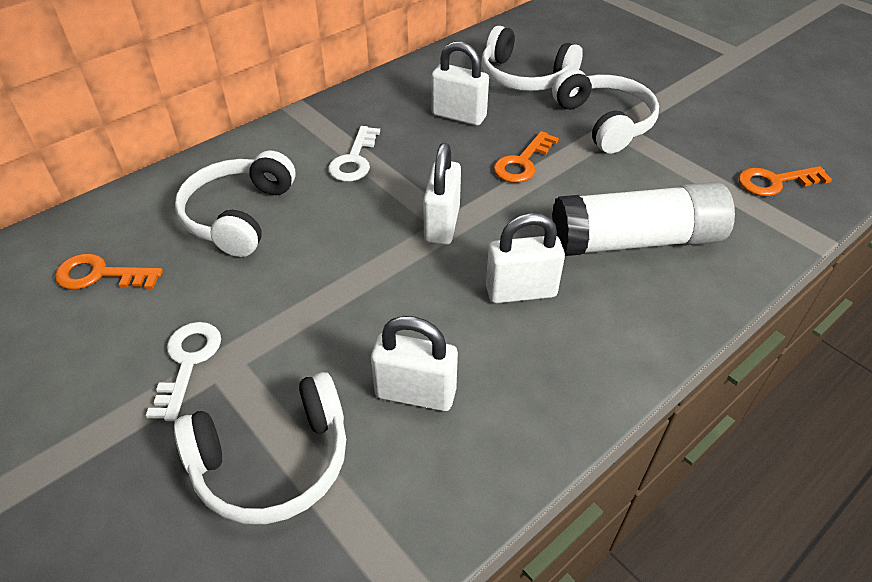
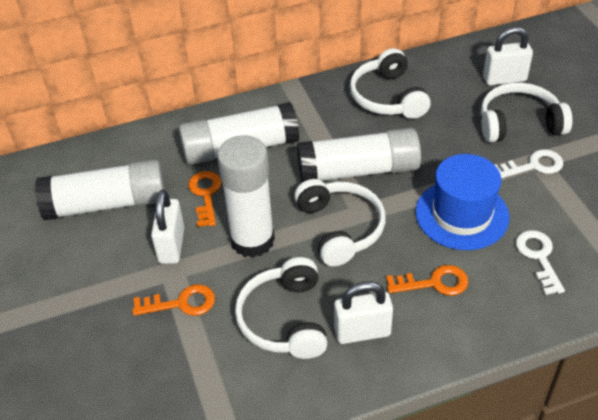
blue hat: 0 -> 1
white glue stick: 1 -> 4
white padlock: 4 -> 3

